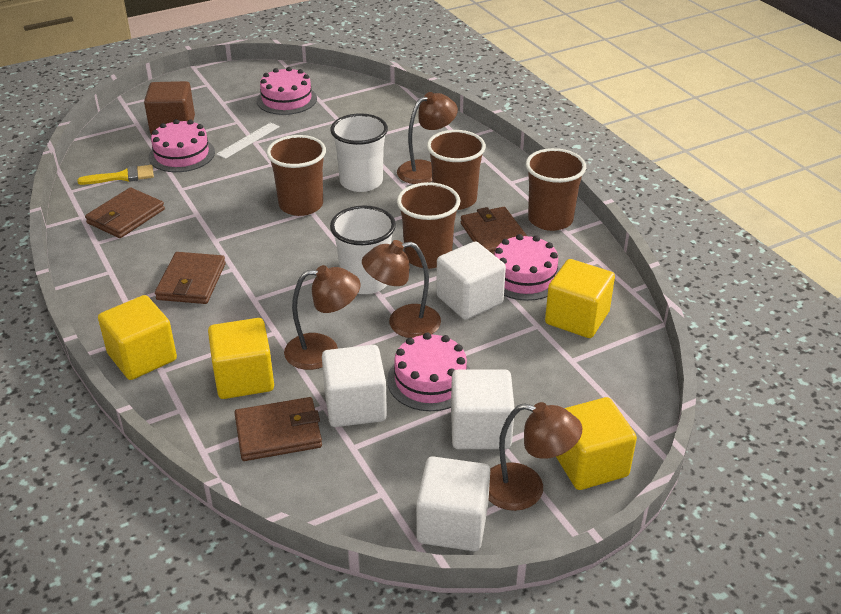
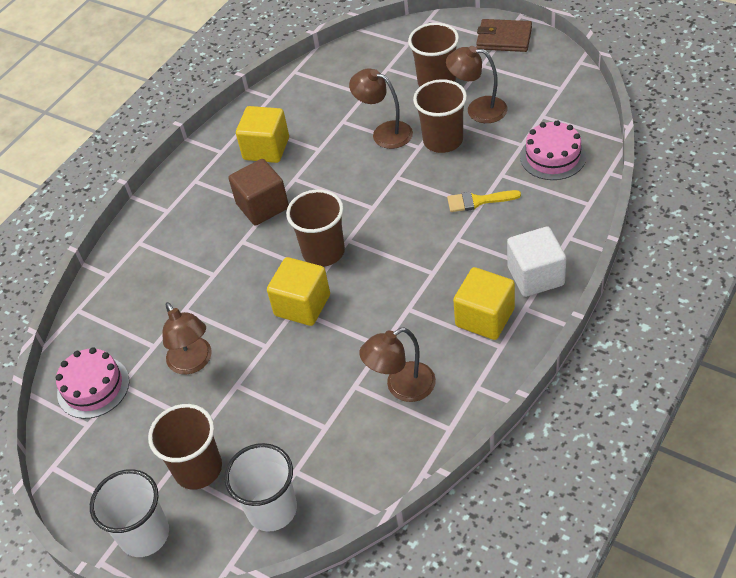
brown wallet: 4 -> 1
pink cake: 4 -> 2
white cube: 4 -> 1
white ruler: 1 -> 0
yellow cube: 4 -> 3

